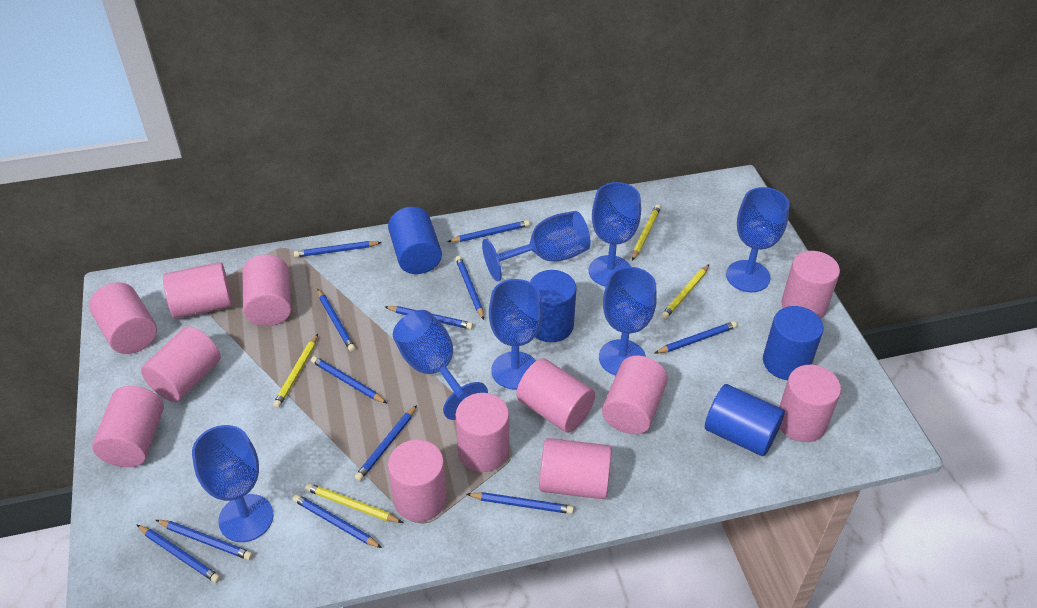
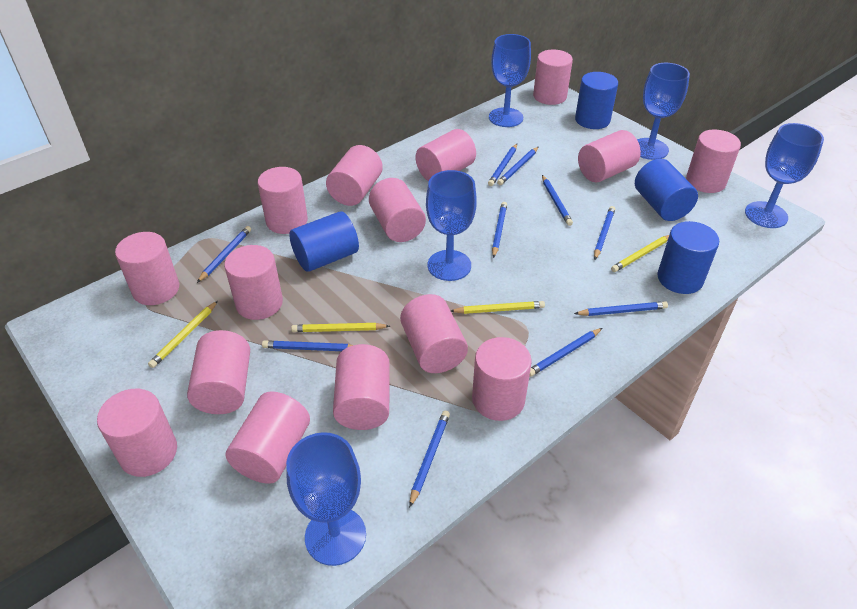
blue goblet: 7 -> 5
blue pencil: 12 -> 10
pink cylinder: 12 -> 15

